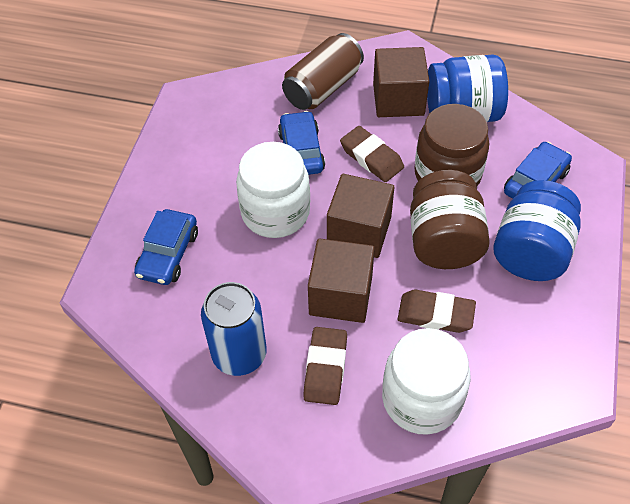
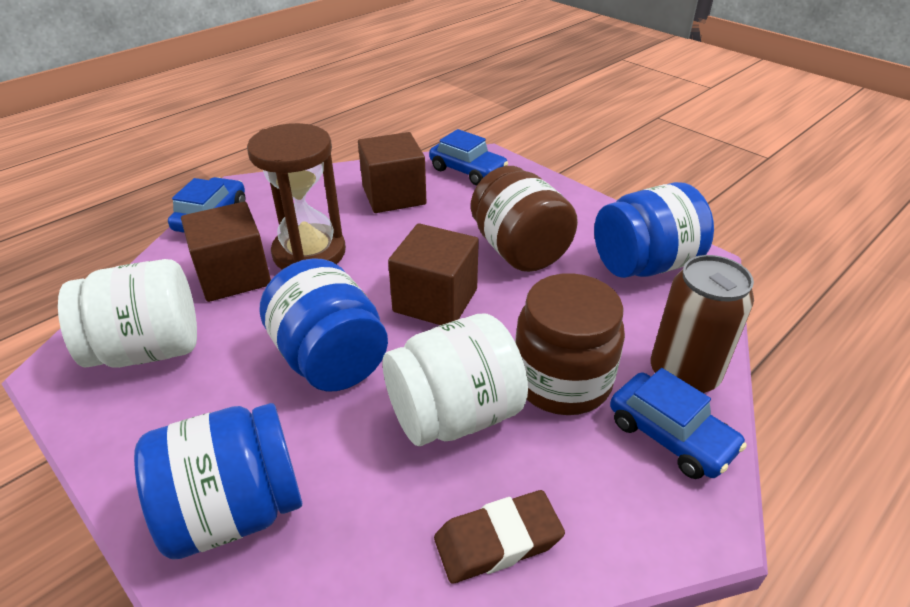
blue can: 1 -> 0
blue jar: 2 -> 3
brown eraser: 3 -> 1
brown hourglass: 0 -> 1

